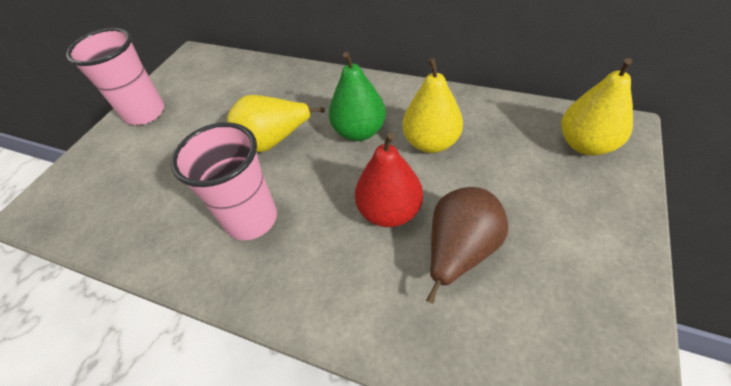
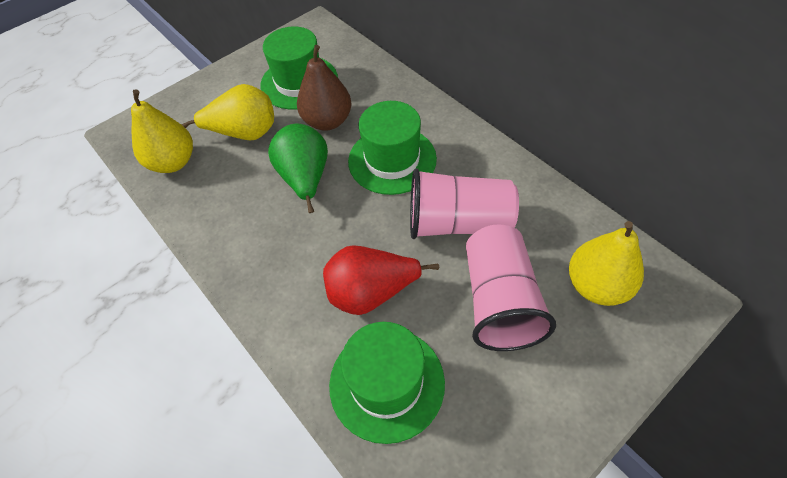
green hat: 0 -> 3

